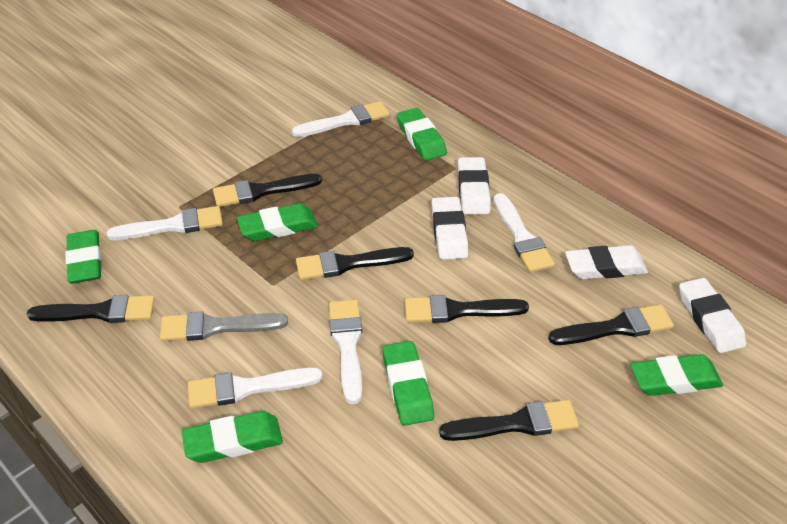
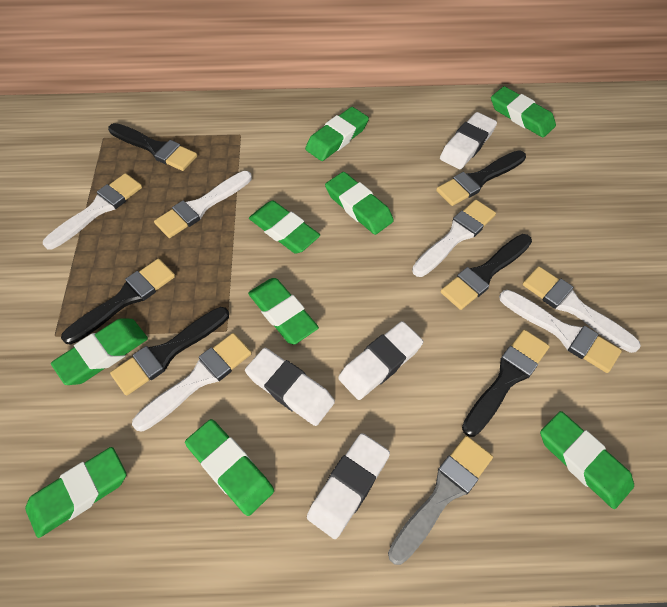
green eraser: 6 -> 9
white brush: 5 -> 6

